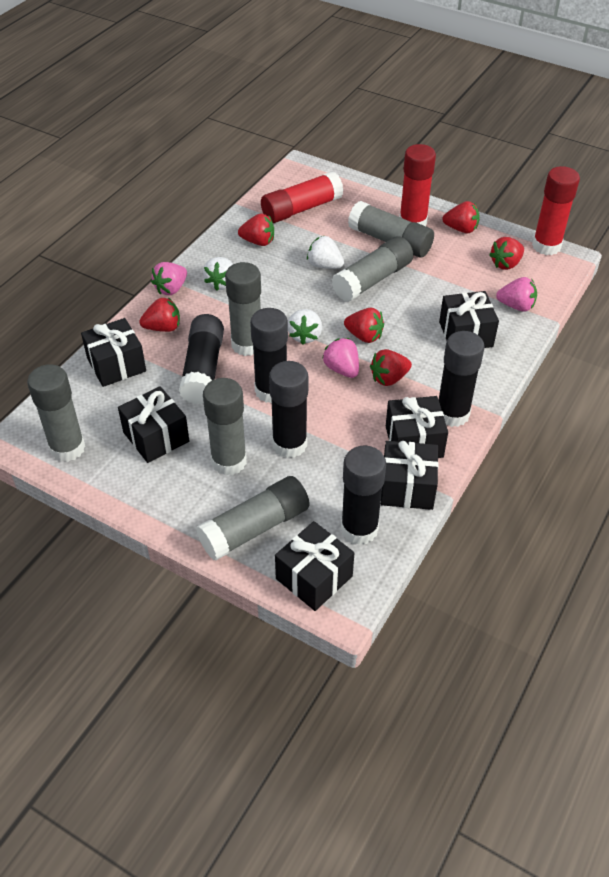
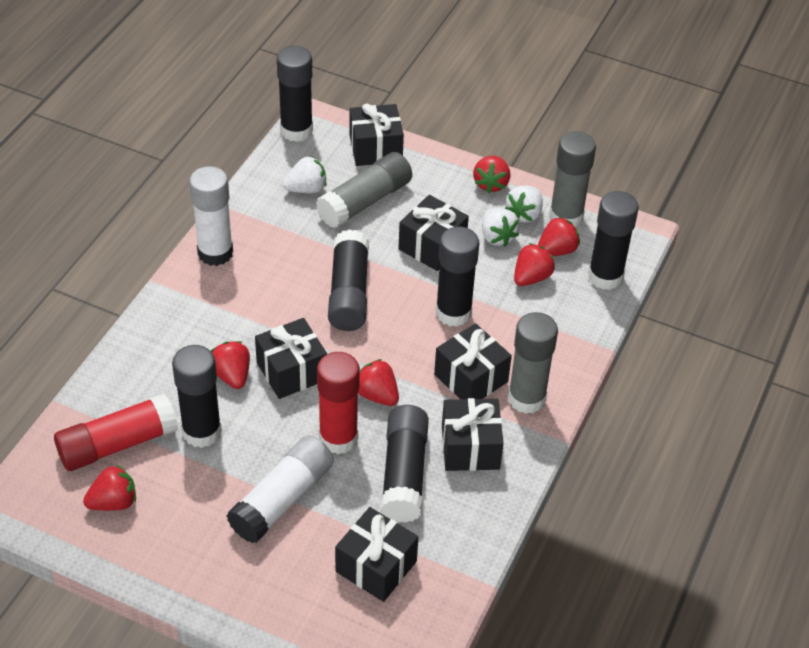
black glue stick: 5 -> 6
grey glue stick: 6 -> 3
pink strawberry: 3 -> 0
red glue stick: 3 -> 2
white glue stick: 0 -> 2

